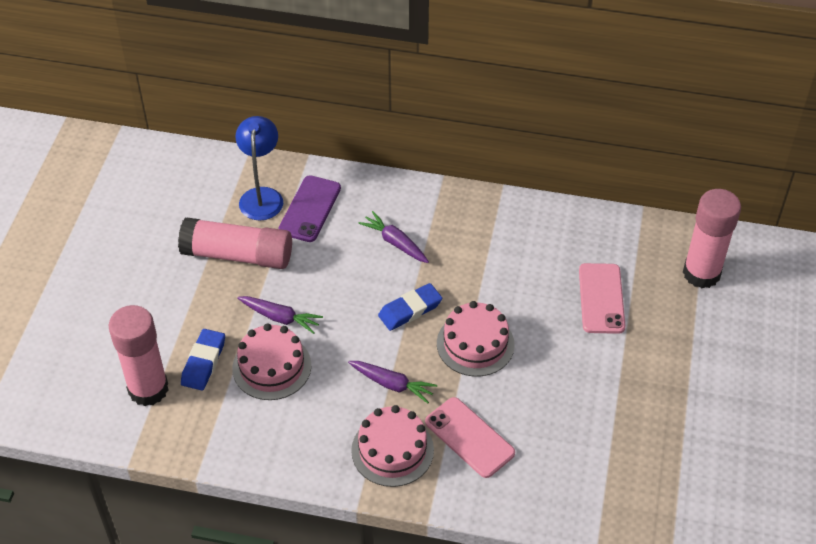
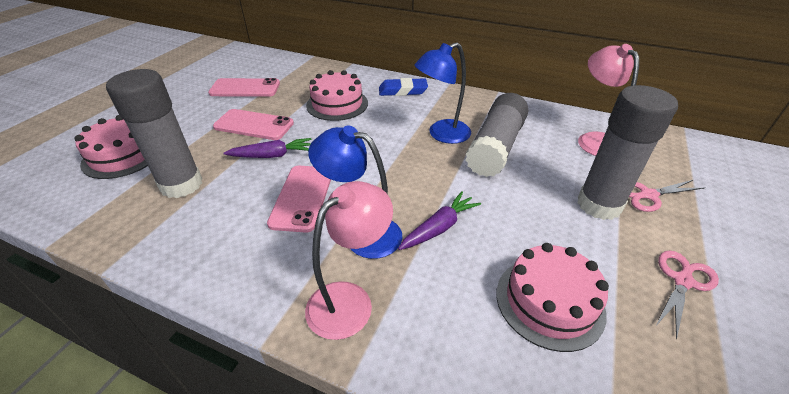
blue eraser: 2 -> 1
blue lamp: 1 -> 2
grey glue stick: 0 -> 3
pink glue stick: 3 -> 0
pink lamp: 0 -> 2
pink phone: 2 -> 3
pink scissors: 0 -> 2
purple carrot: 3 -> 2
purple phone: 1 -> 0

